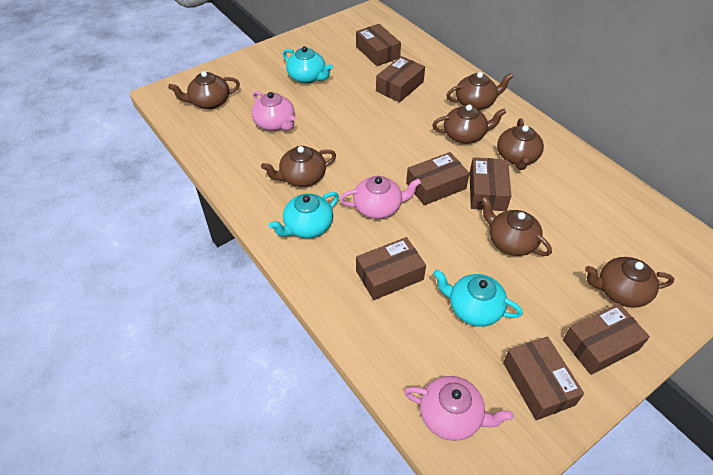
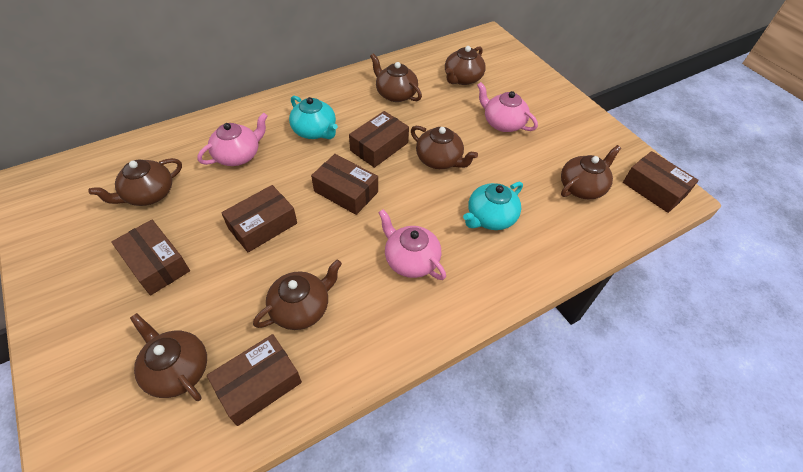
brown box: 7 -> 6
turquoise teapot: 3 -> 2

